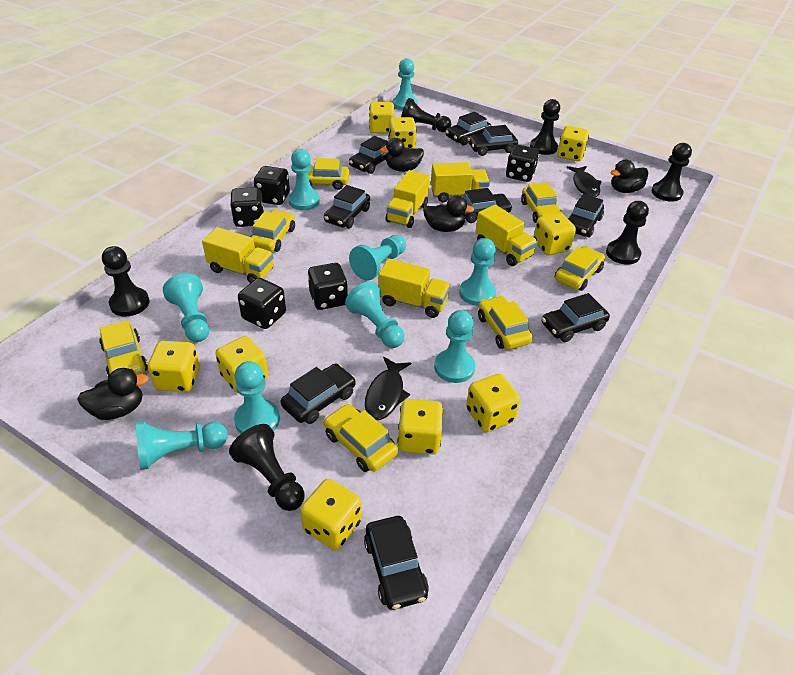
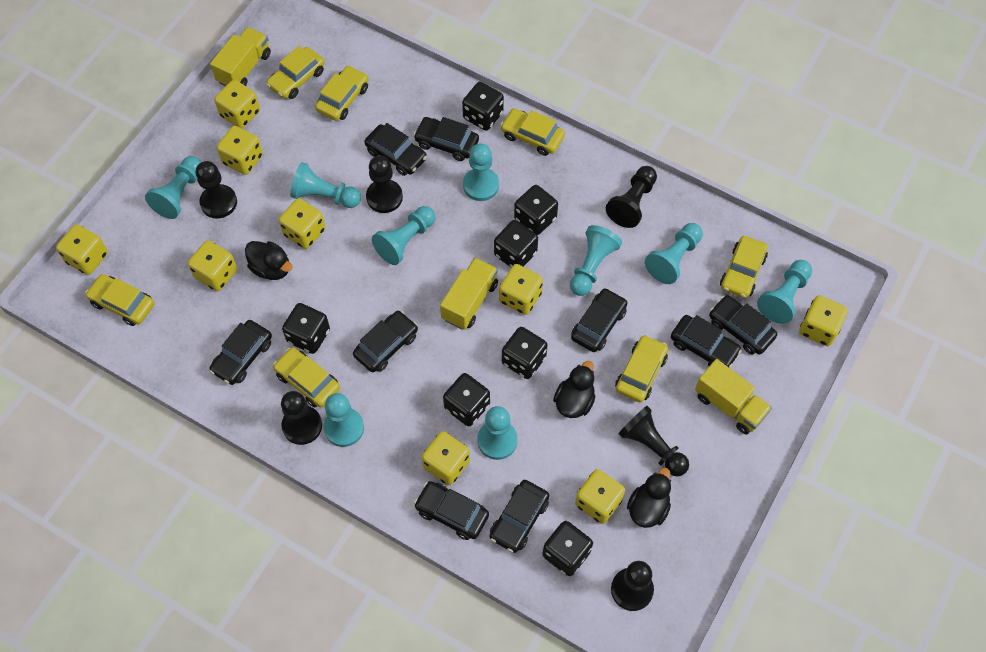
black dice: 5 -> 7
black duck: 4 -> 3
black fish: 2 -> 0
yellow truck: 5 -> 3

